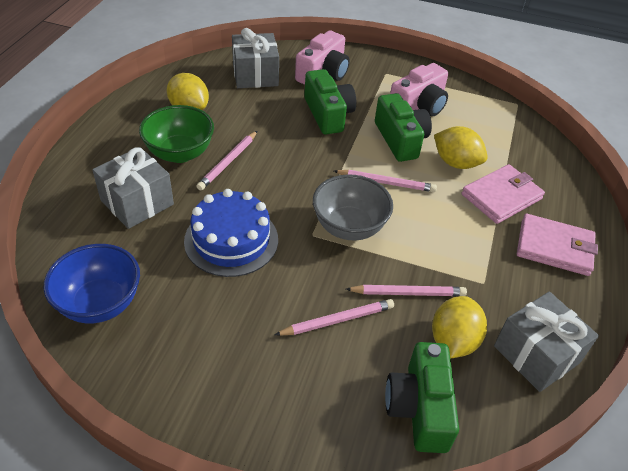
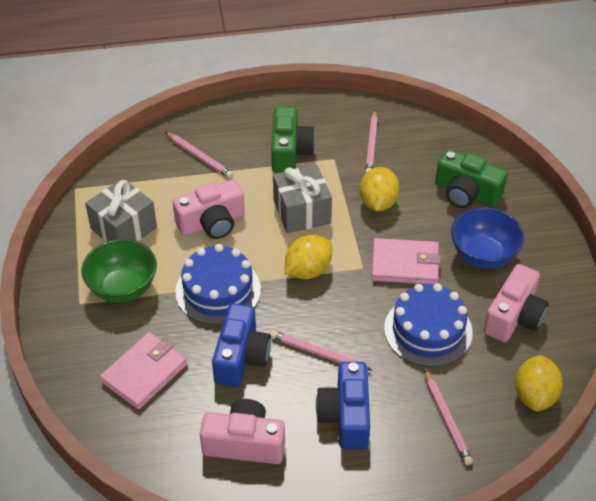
blue cake: 1 -> 2
blue camera: 0 -> 2
green camera: 3 -> 2
grey bowl: 1 -> 0
grey gift: 3 -> 2
pink camera: 2 -> 3

